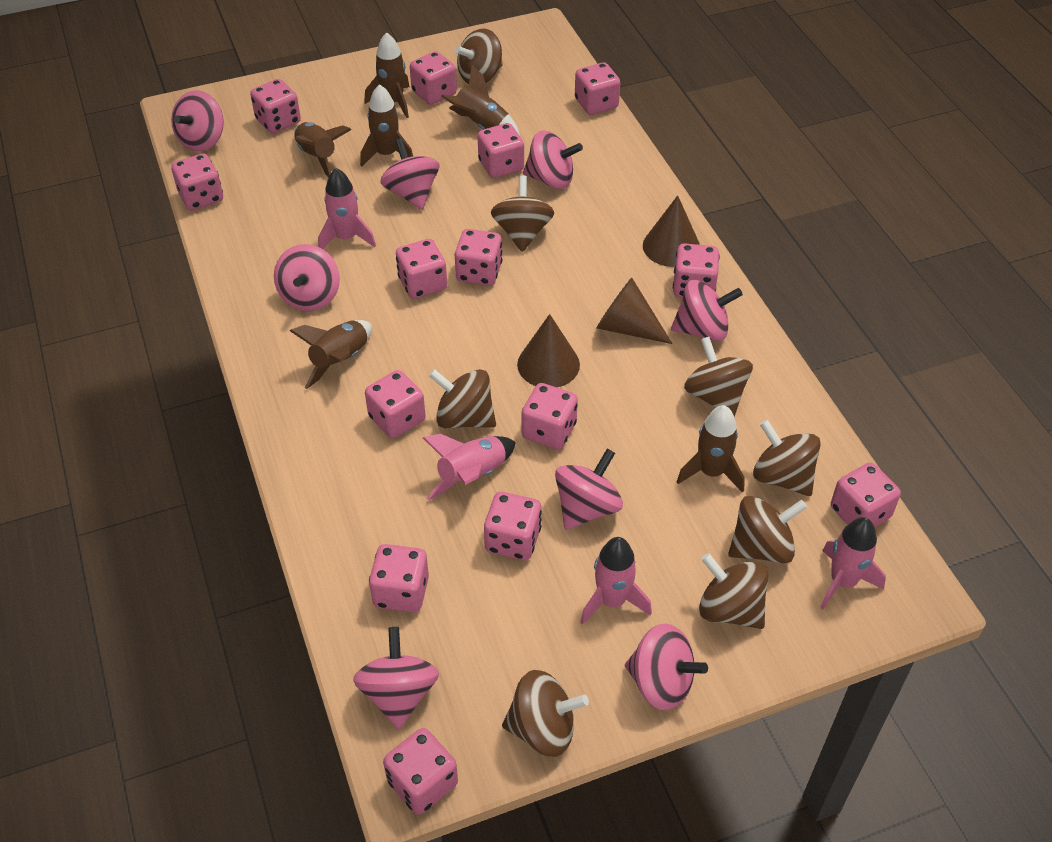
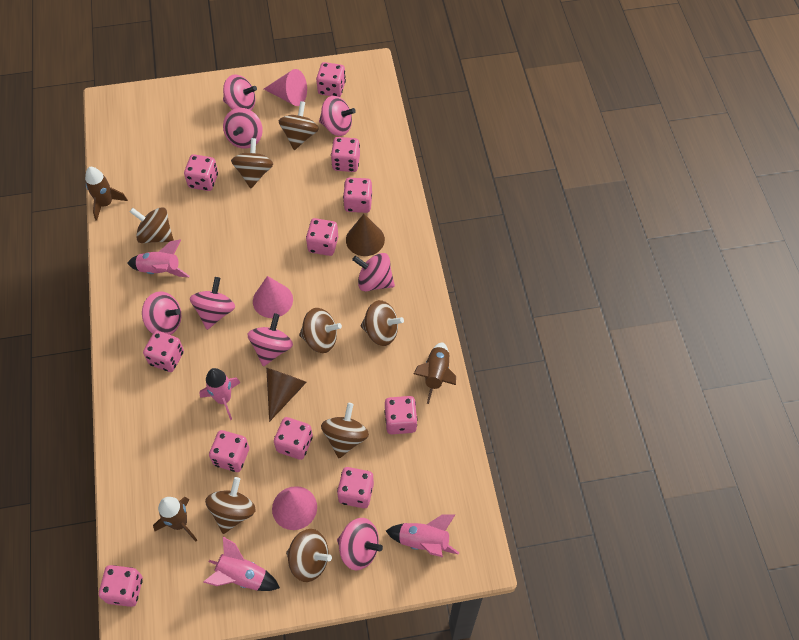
brown cone: 3 -> 2
brown rocket: 6 -> 3
pink cone: 0 -> 3
pink dice: 14 -> 11

